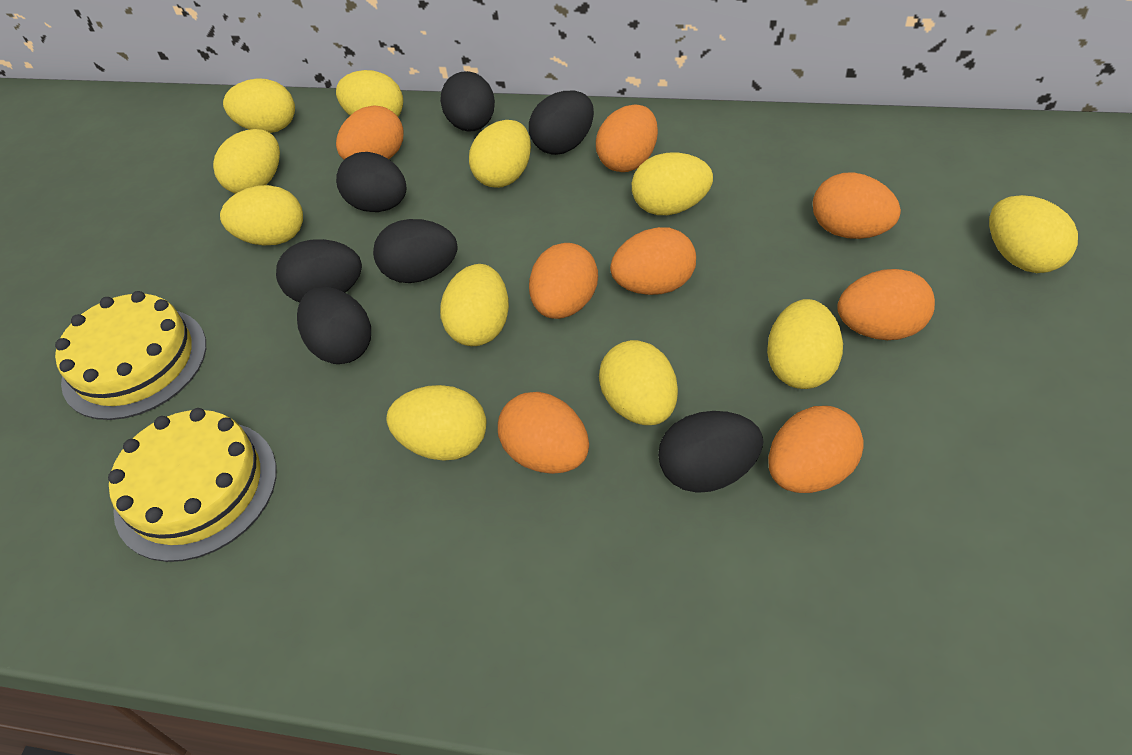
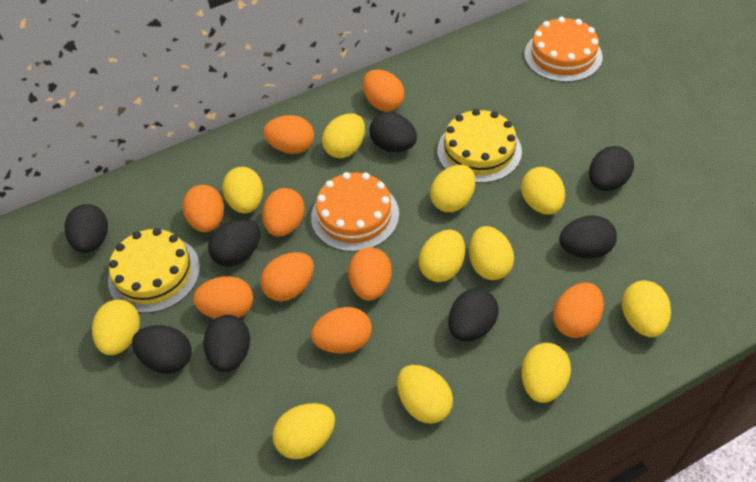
black egg: 7 -> 8
orange cake: 0 -> 2
orange egg: 8 -> 9

